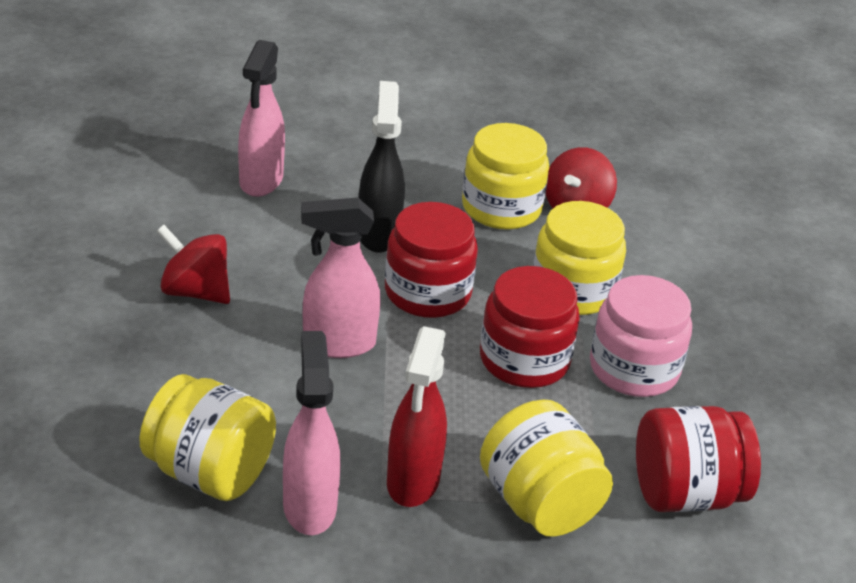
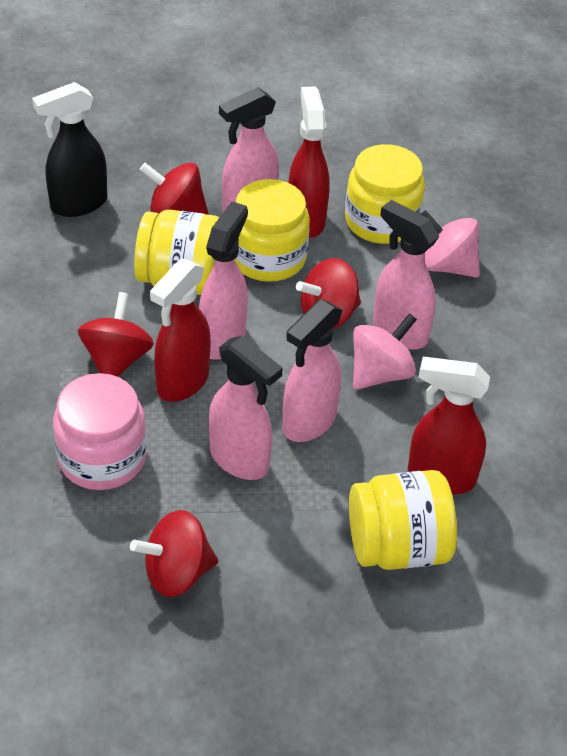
pink spinning top: 0 -> 2
pink spray bottle: 3 -> 5
red jar: 3 -> 0
red spinning top: 2 -> 4
red spray bottle: 1 -> 3

